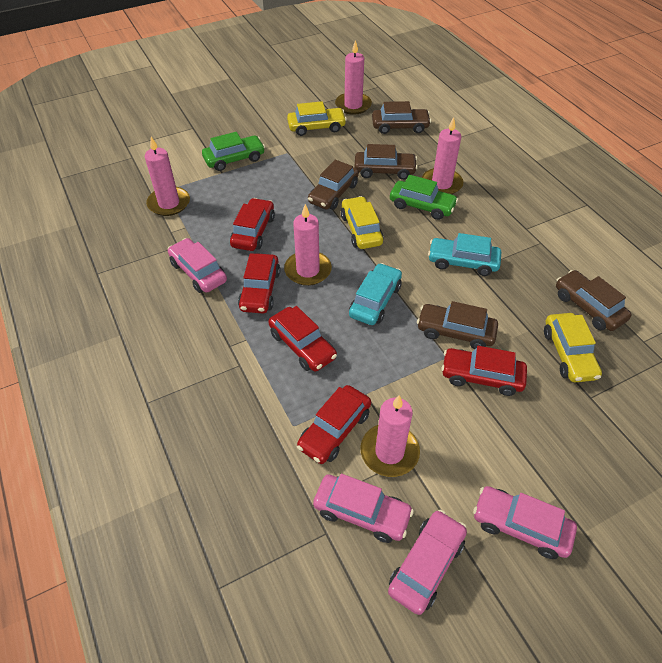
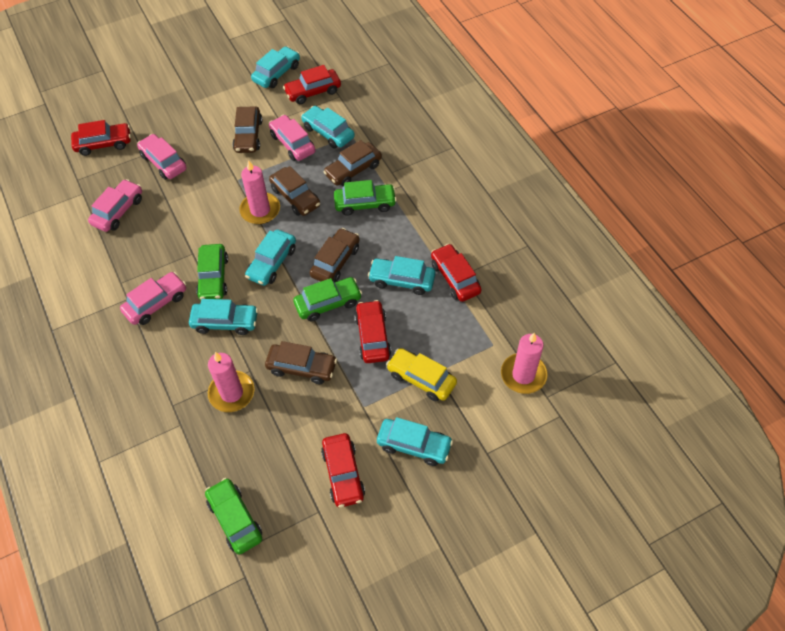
green car: 2 -> 4
pink candle: 5 -> 3
turquoise car: 2 -> 6
yellow car: 3 -> 1

